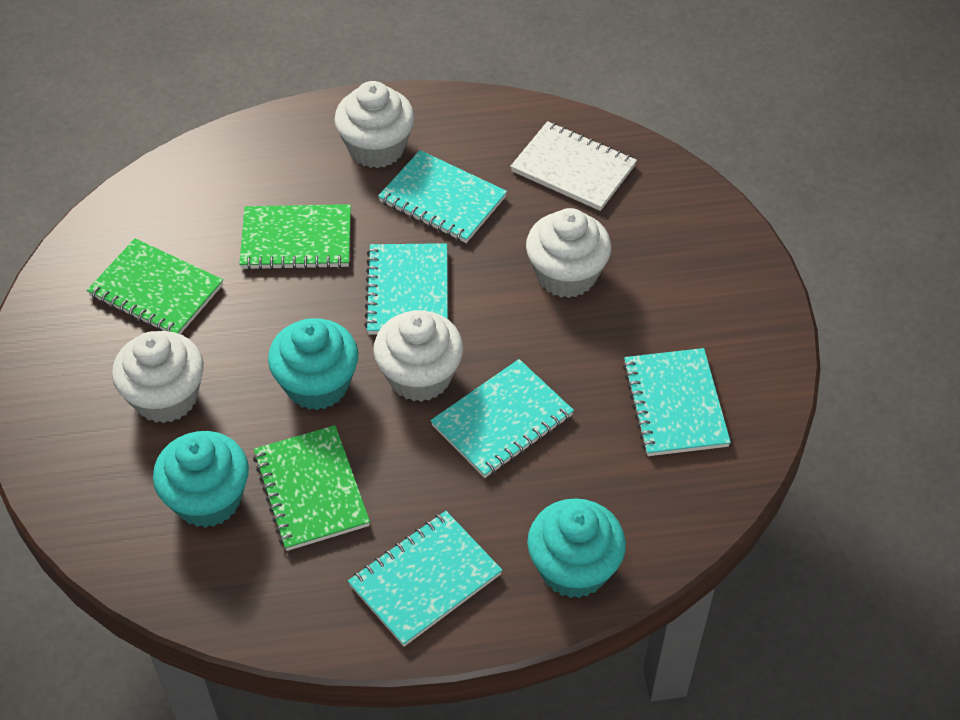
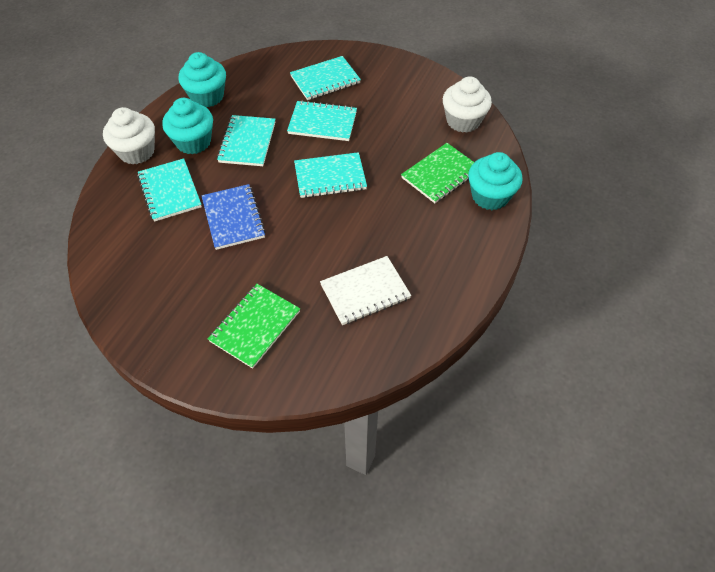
blue notebook: 0 -> 1
green notebook: 3 -> 2
white cupcake: 4 -> 2

